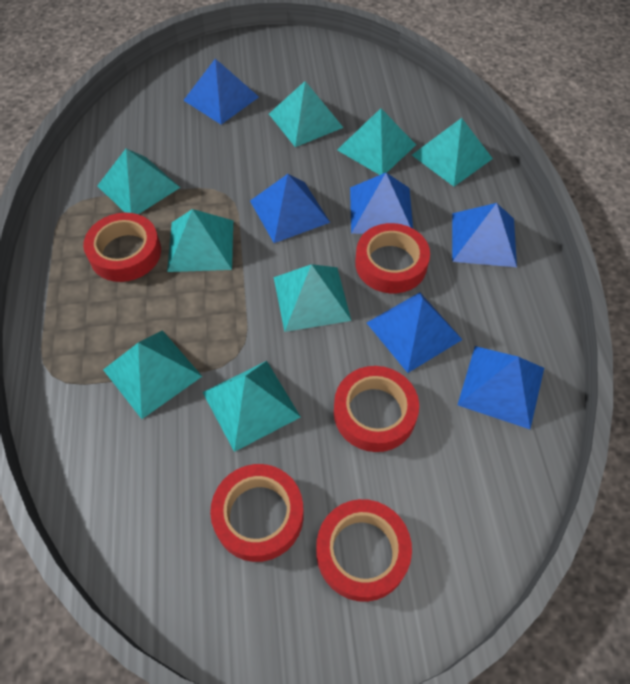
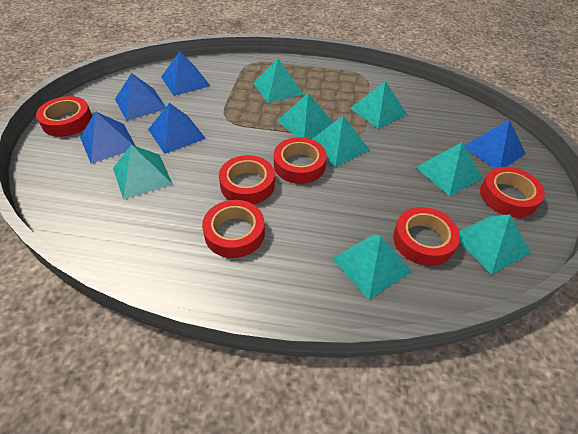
blue pyramid: 6 -> 5
red tape: 5 -> 6

